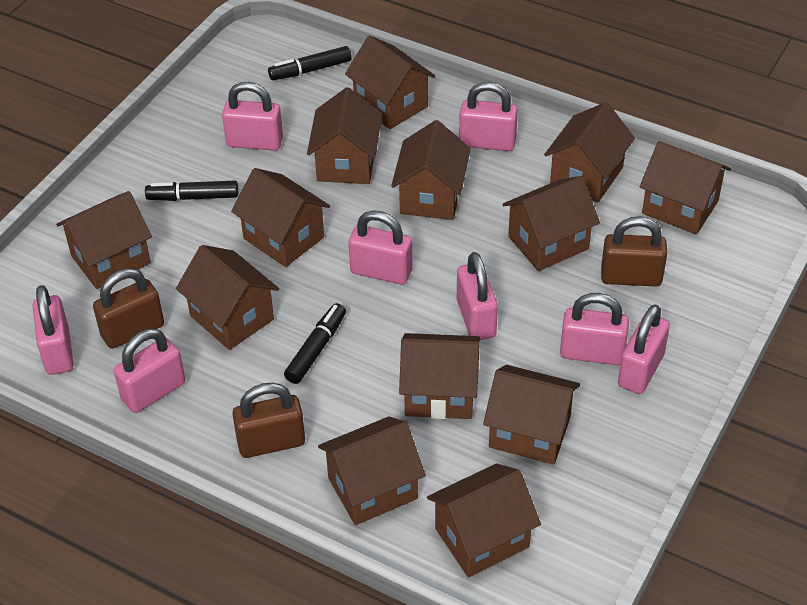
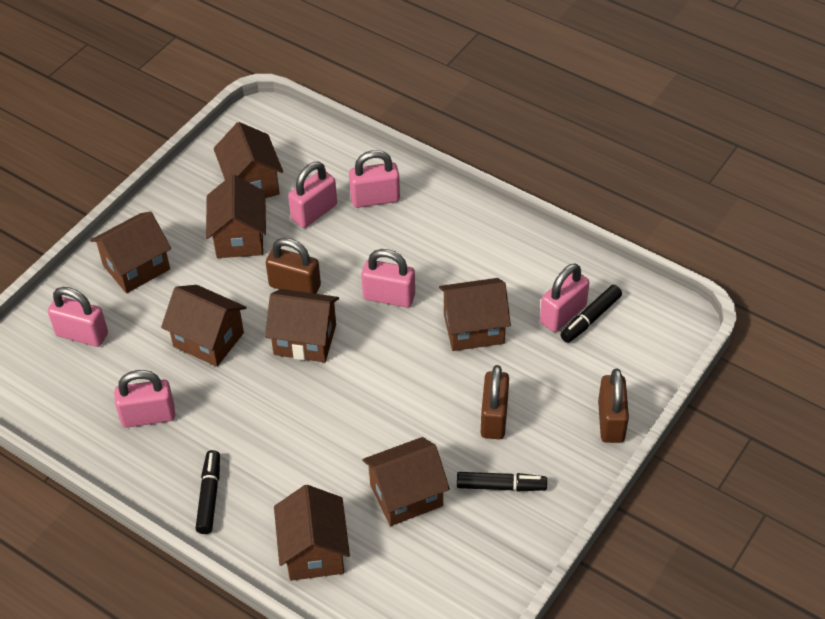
brown house: 13 -> 8
pink padlock: 8 -> 6

